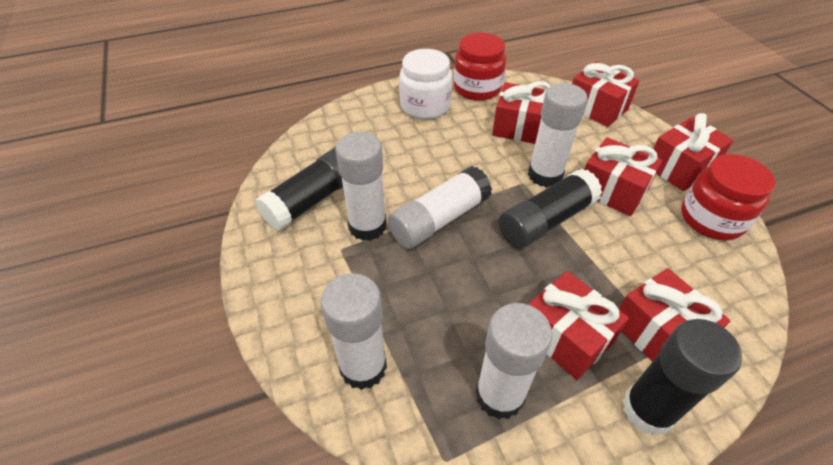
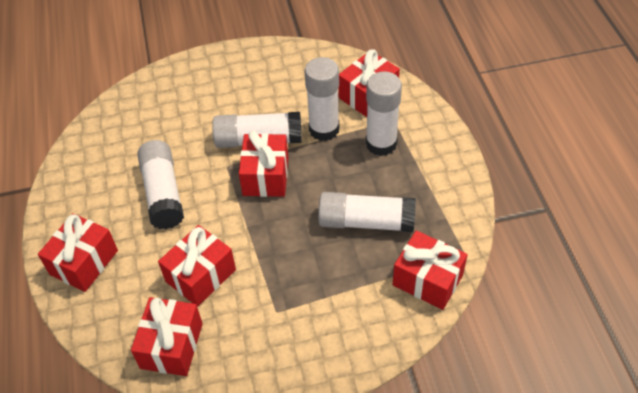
black glue stick: 3 -> 0
red jar: 2 -> 0
white jar: 1 -> 0

